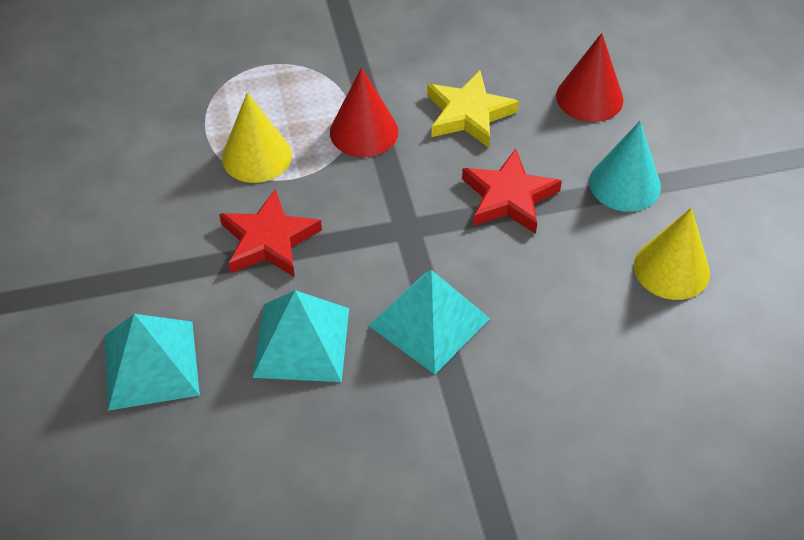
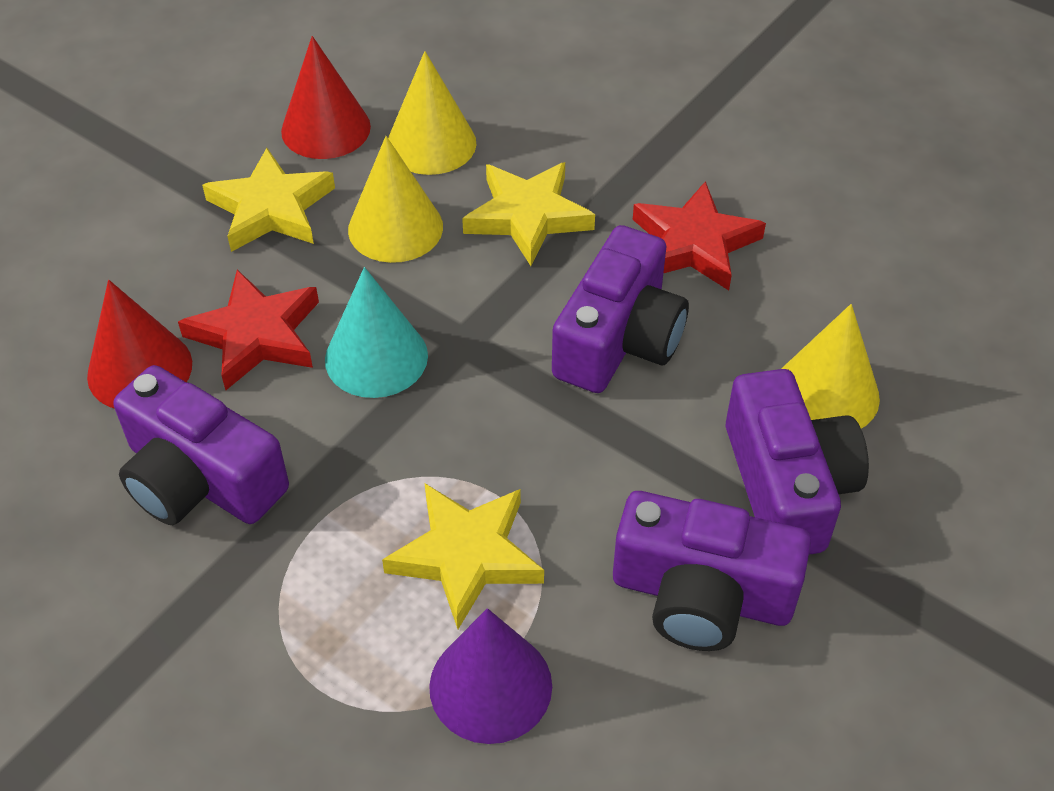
purple camera: 0 -> 4
purple cone: 0 -> 1
turquoise pyramid: 3 -> 0
yellow cone: 2 -> 3
yellow star: 1 -> 3

